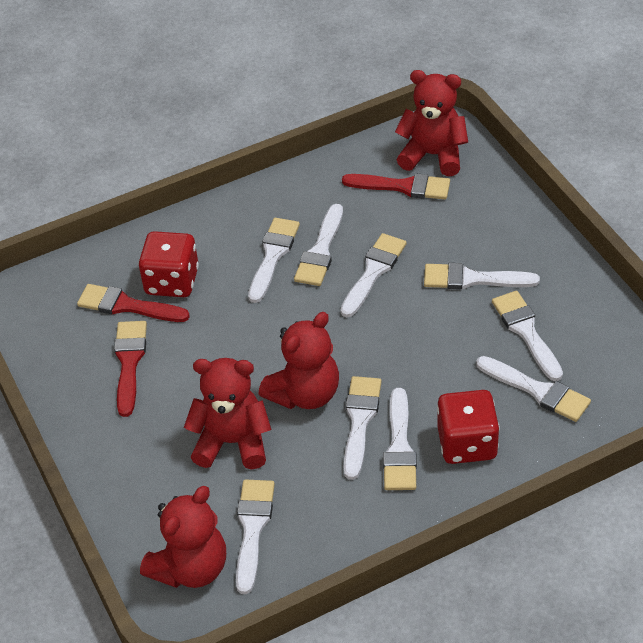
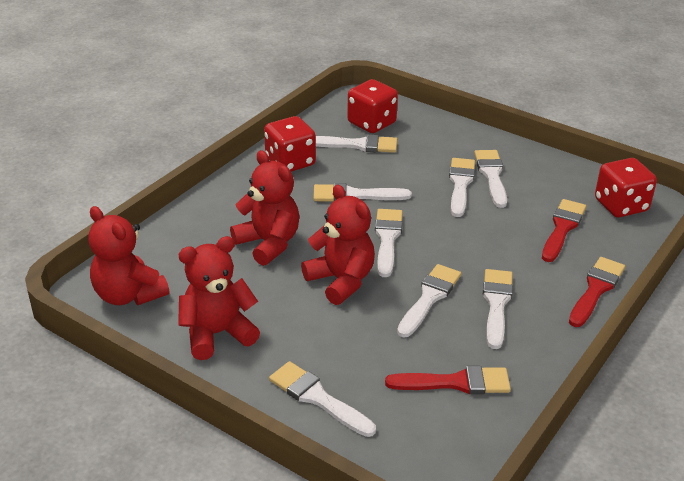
red dice: 2 -> 3
white brush: 9 -> 8

